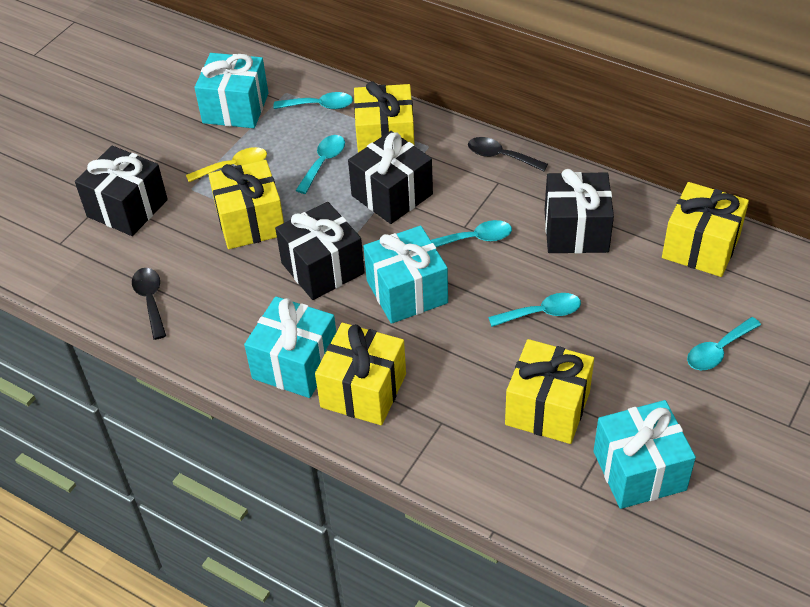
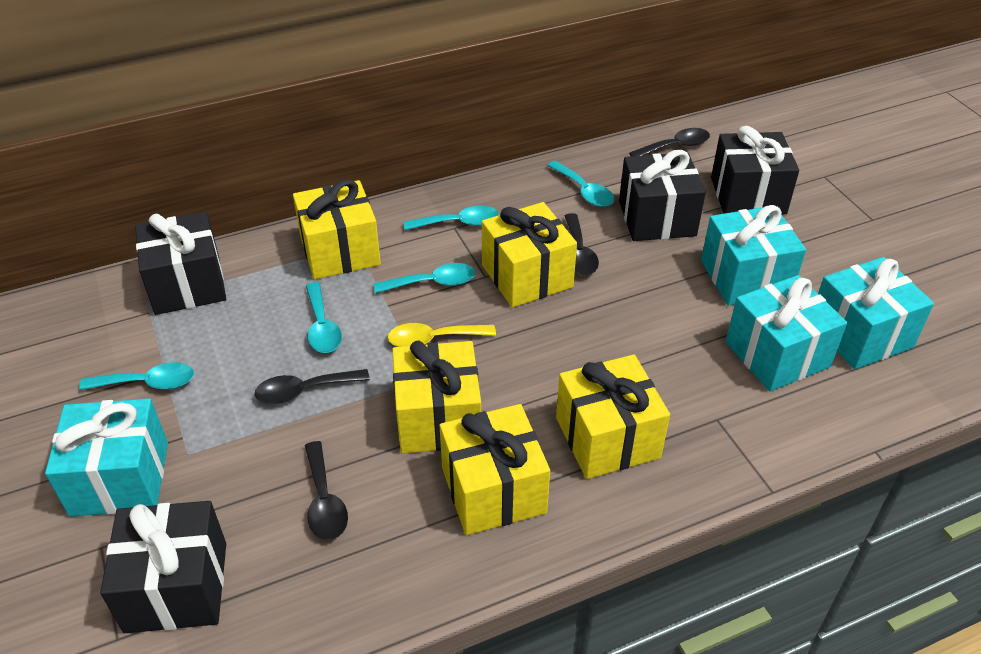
black spoon: 2 -> 4

